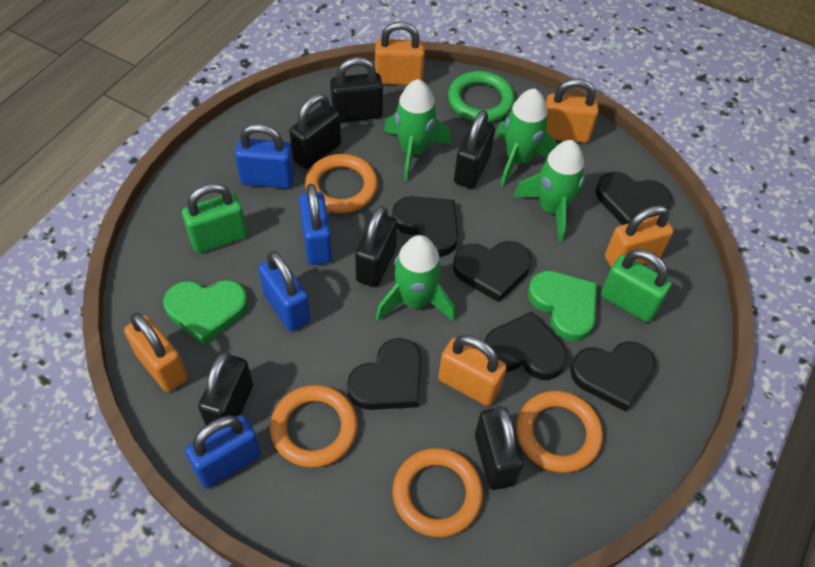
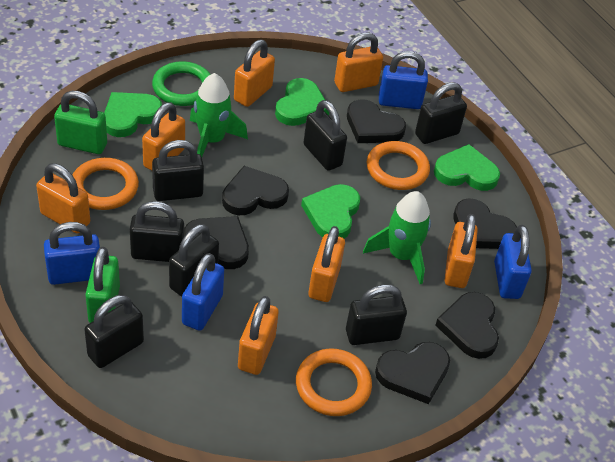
black padlock: 6 -> 7
green heart: 2 -> 4
green rocket: 4 -> 2
orange padlock: 5 -> 7
orange ring: 4 -> 3

